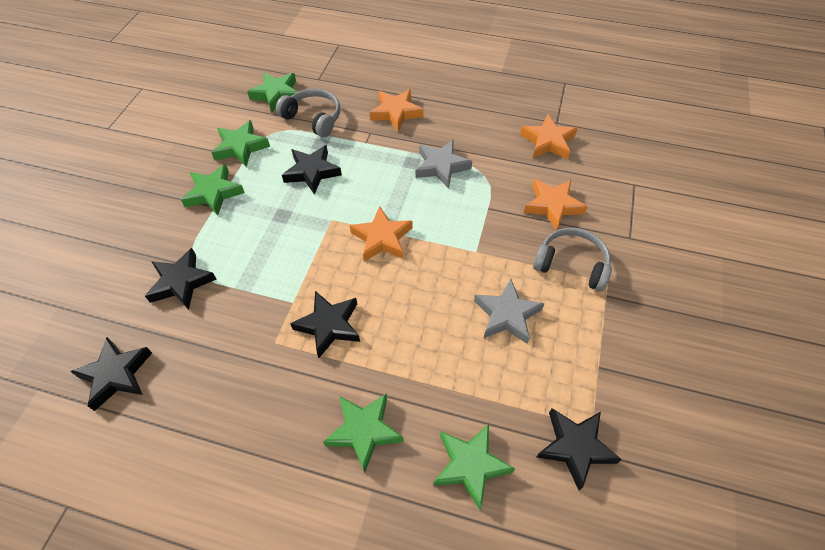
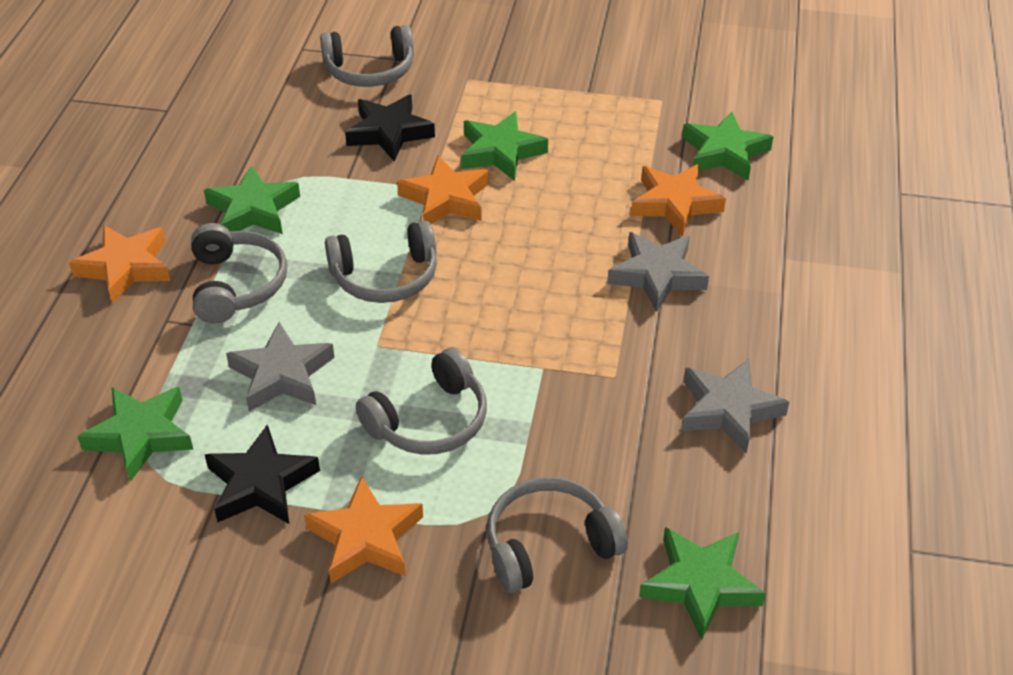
black star: 5 -> 2
grey headphones: 2 -> 5
grey star: 2 -> 3

